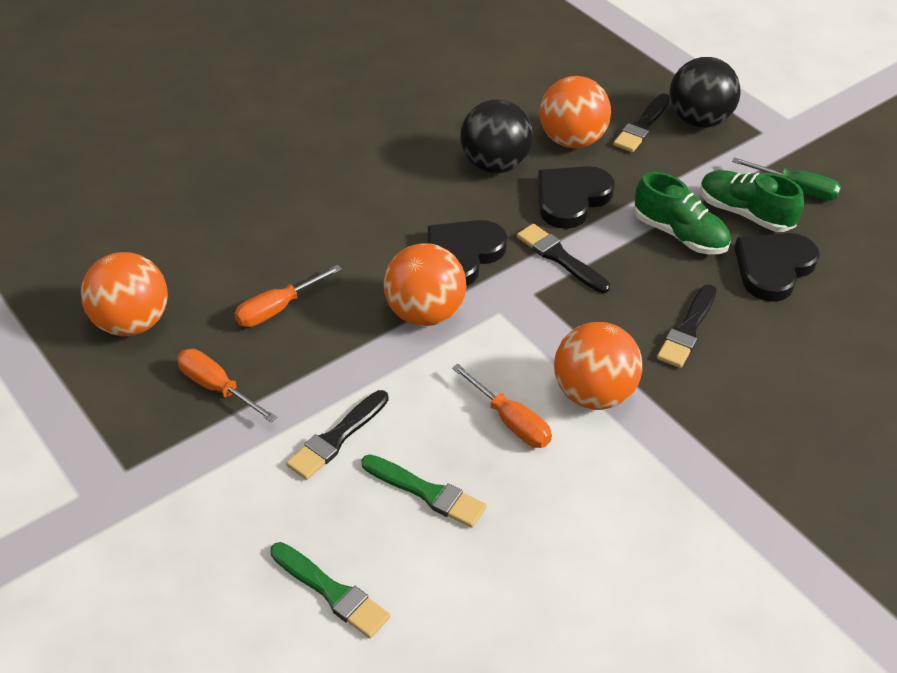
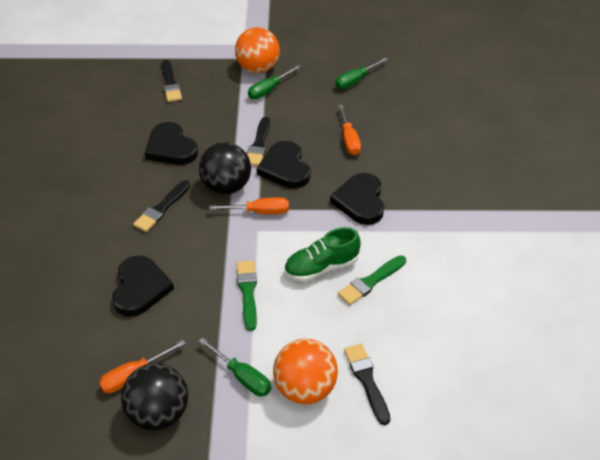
black heart: 3 -> 4
green screwdriver: 1 -> 3
green shoe: 2 -> 1
orange ball: 4 -> 2

